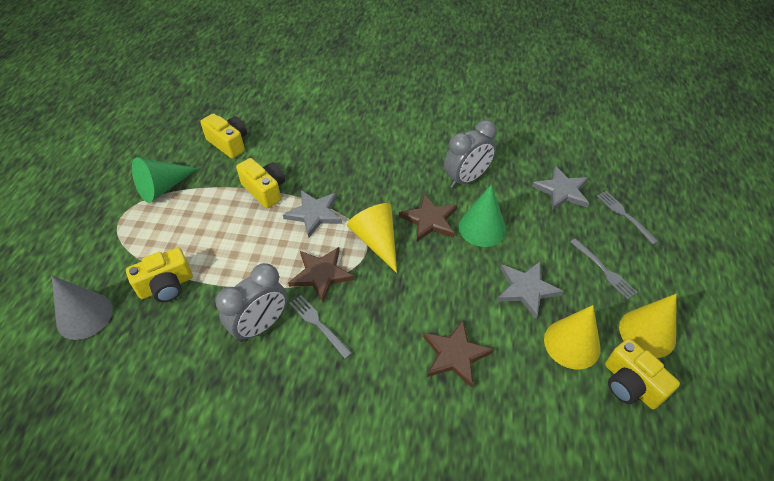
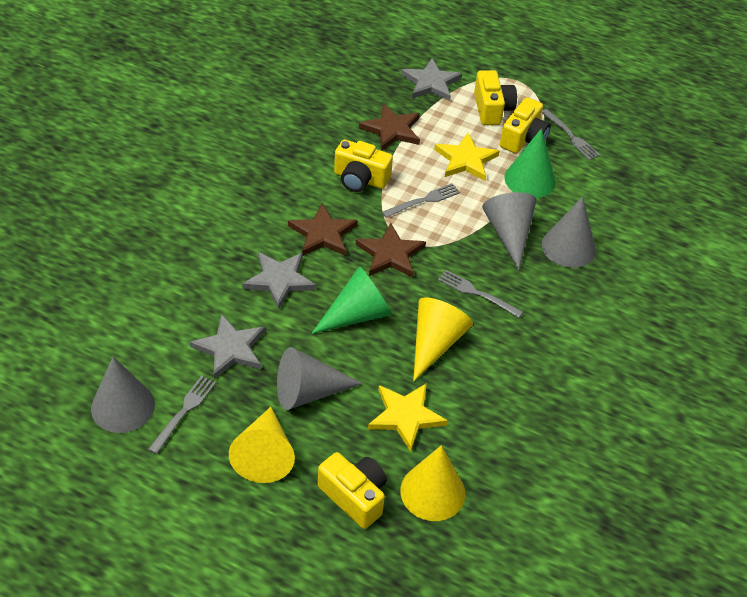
grey clock: 2 -> 0
grey cone: 1 -> 4
grey fork: 3 -> 4
yellow star: 0 -> 2

